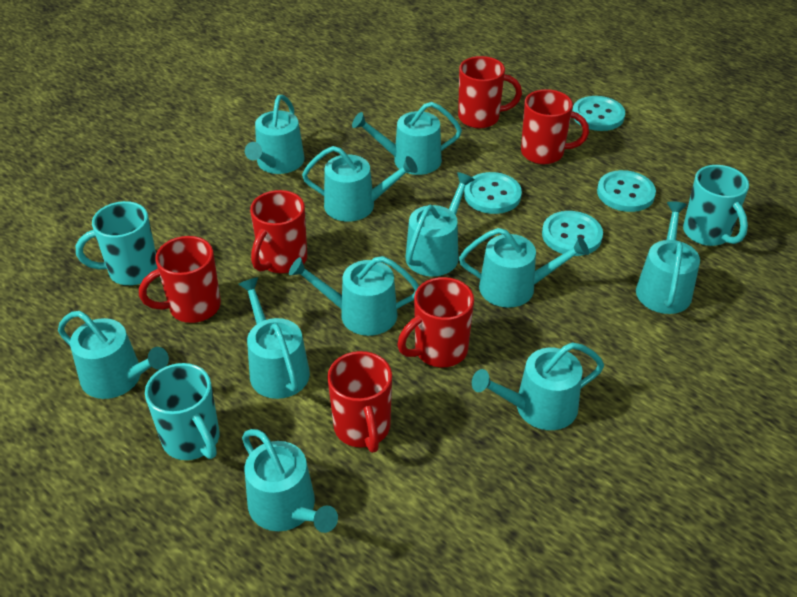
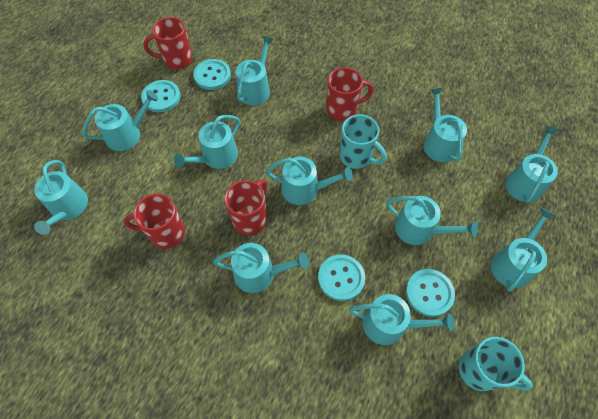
red mug: 6 -> 4
turquoise mug: 3 -> 2

